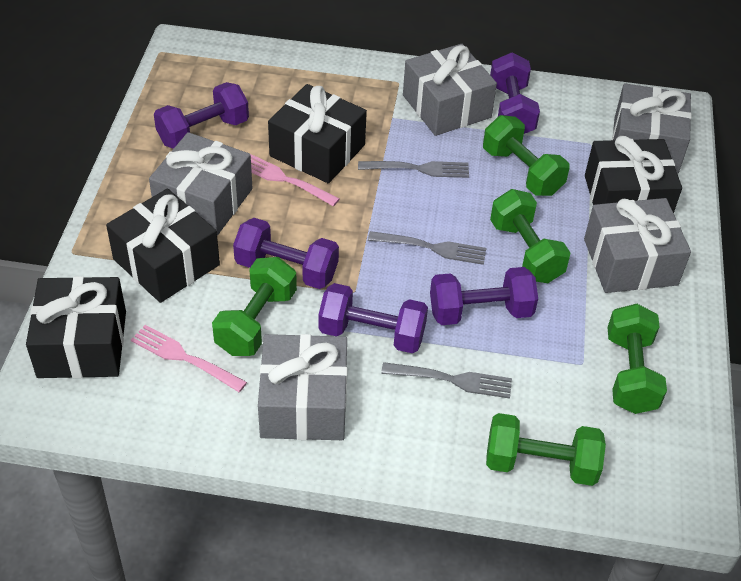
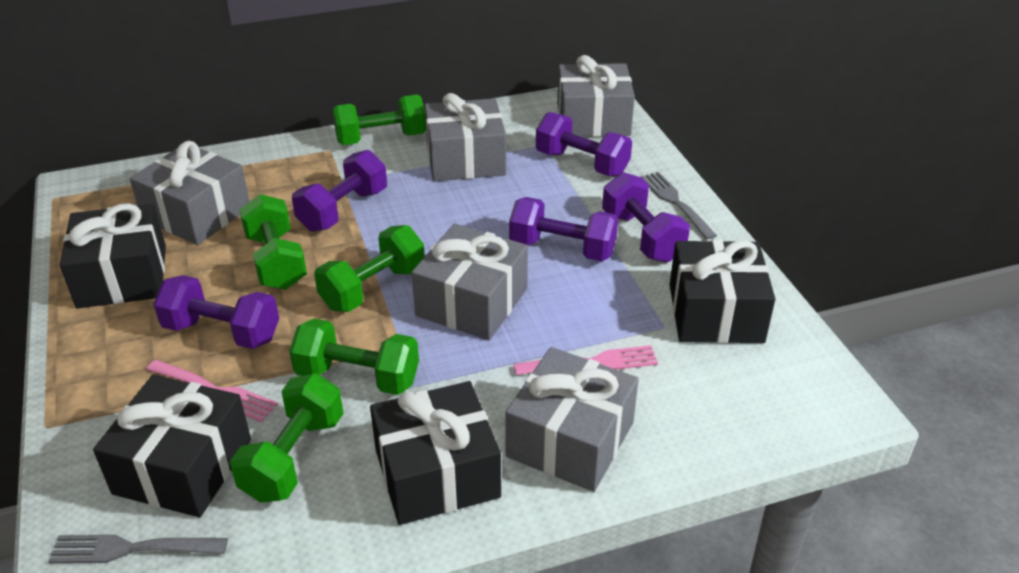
grey fork: 3 -> 2

